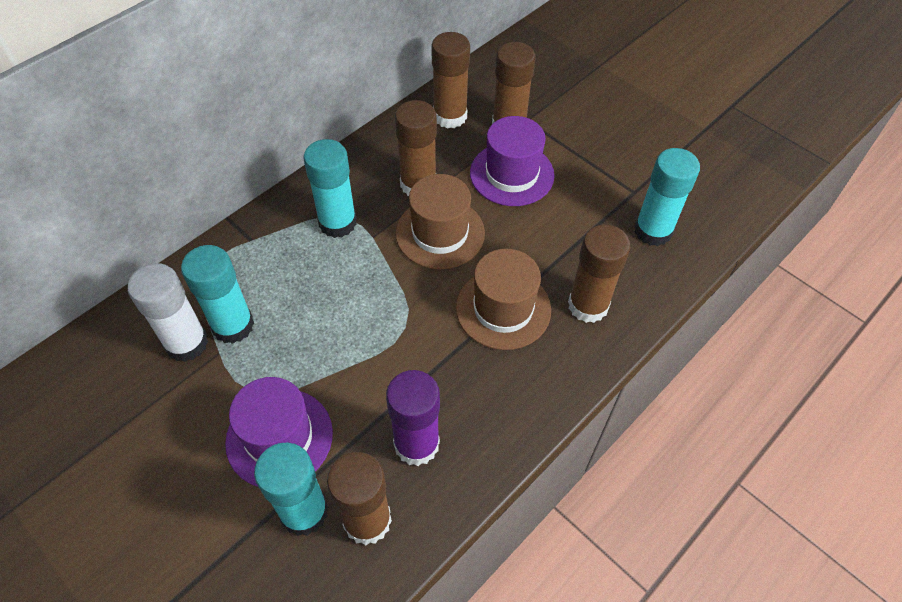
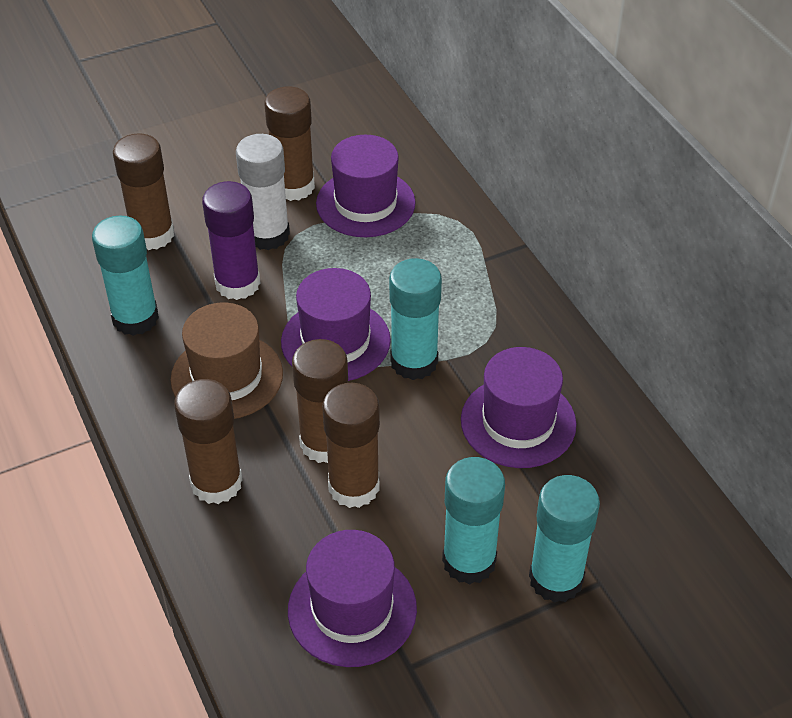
brown hat: 2 -> 1
purple hat: 2 -> 4

